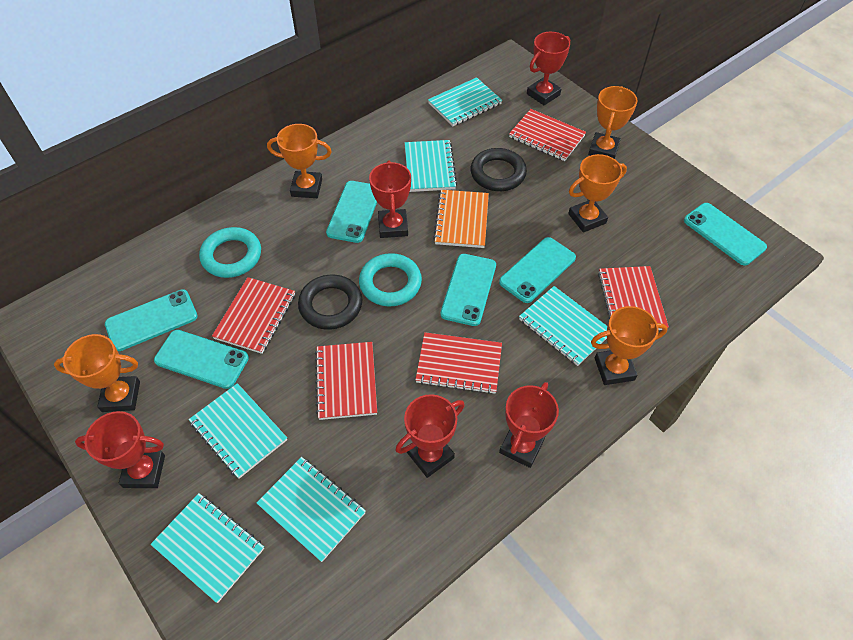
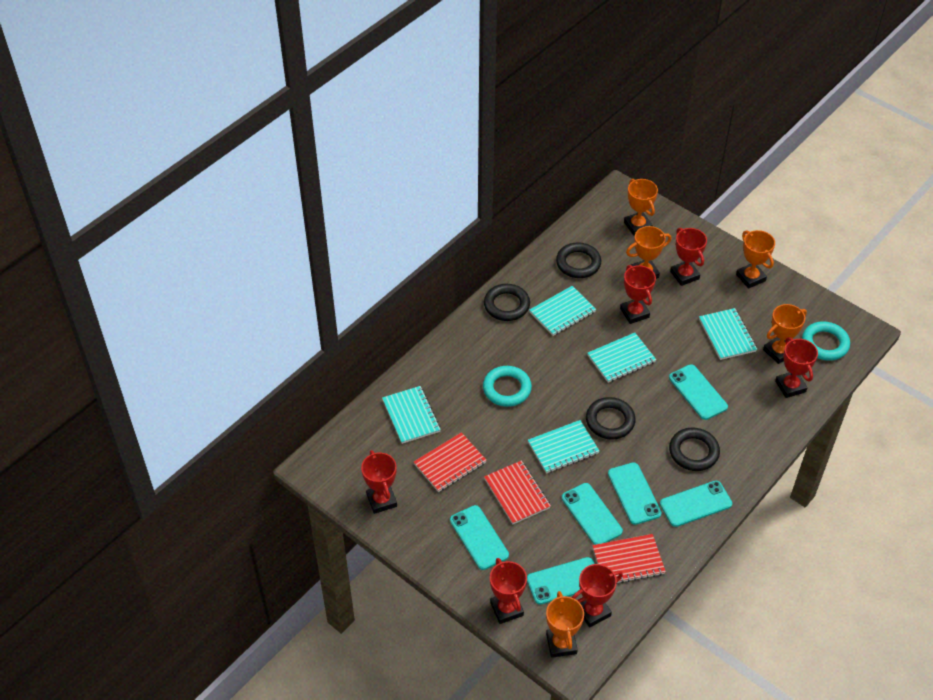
black ring: 2 -> 4
orange notebook: 1 -> 0
red notebook: 5 -> 3
red trophy: 5 -> 6
turquoise notebook: 6 -> 5

